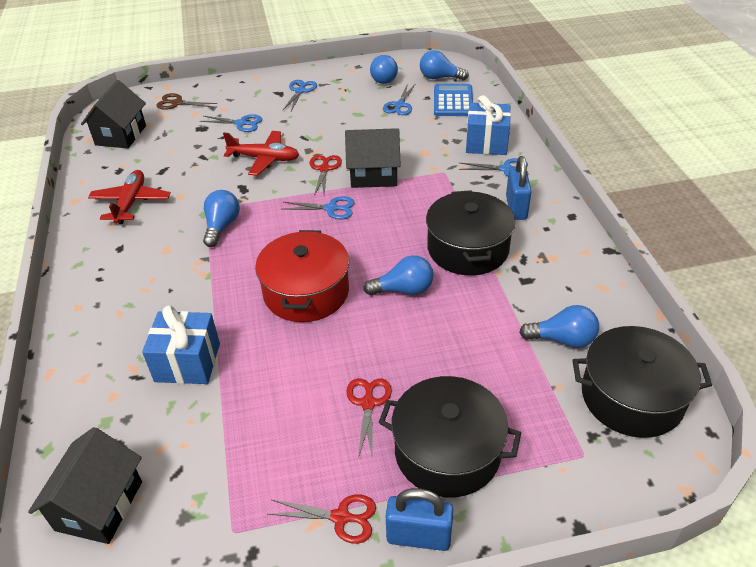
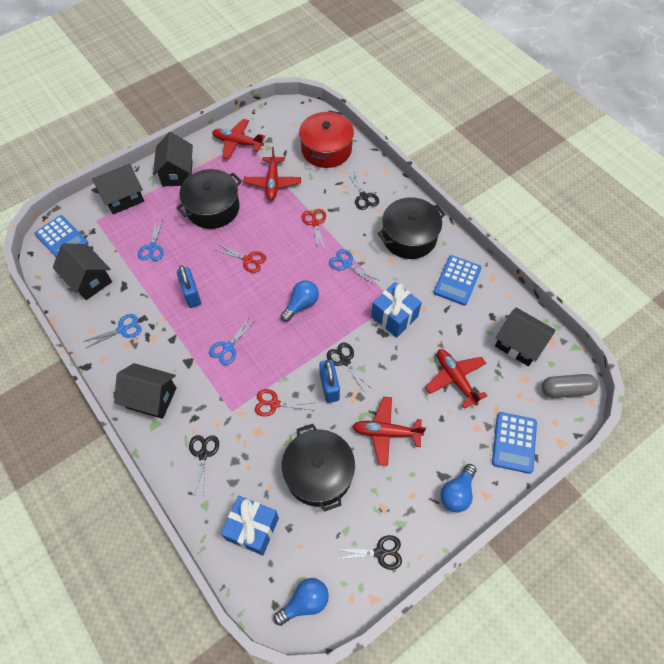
black house: 3 -> 5
black scissors: 0 -> 4
blue calculator: 1 -> 3
blue light bulb: 5 -> 3
blue scissors: 5 -> 4
brown scissors: 1 -> 0
grey capsule: 0 -> 1
red plane: 2 -> 4

